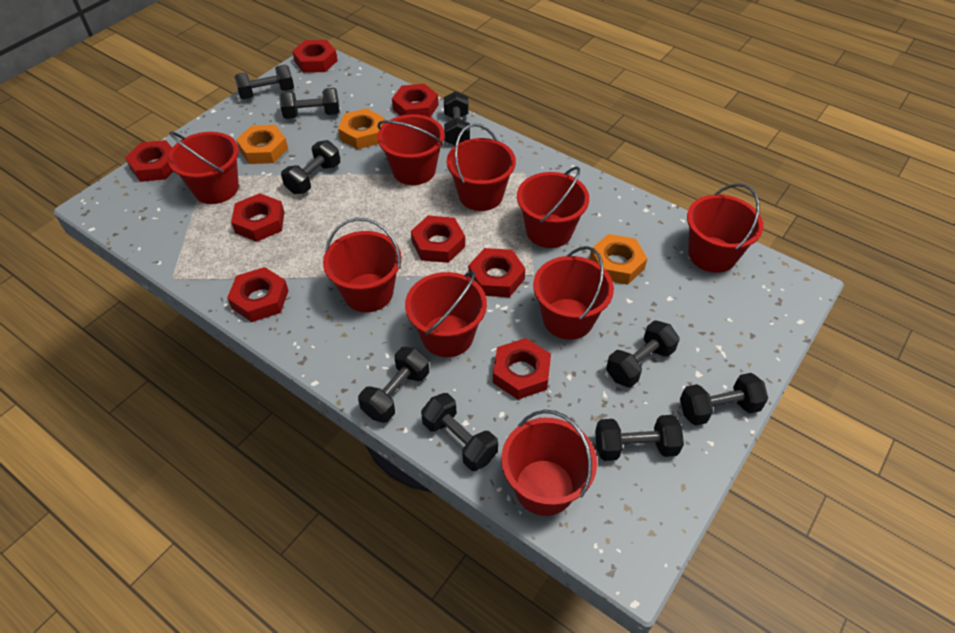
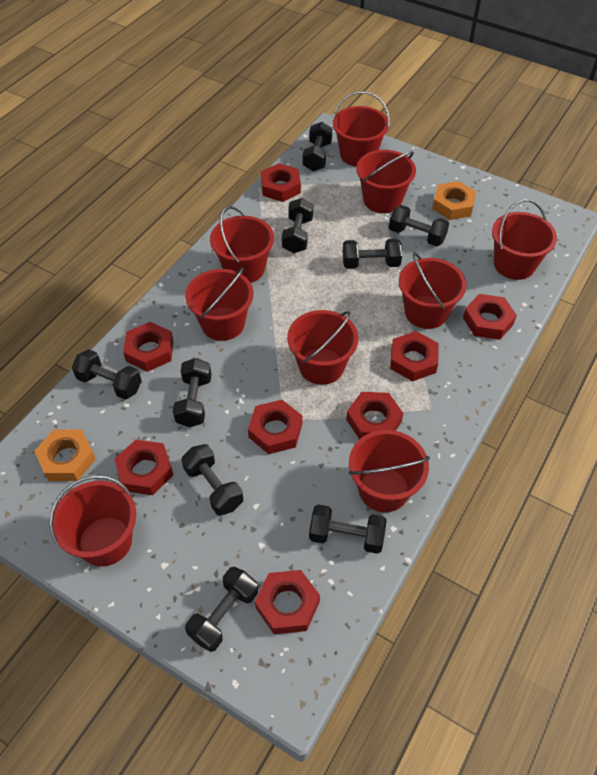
orange nut: 3 -> 2

